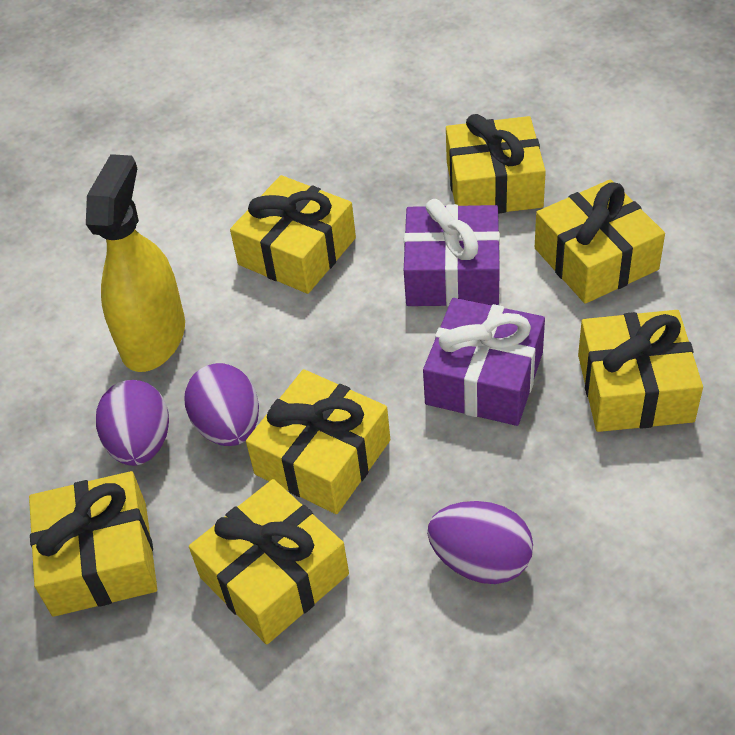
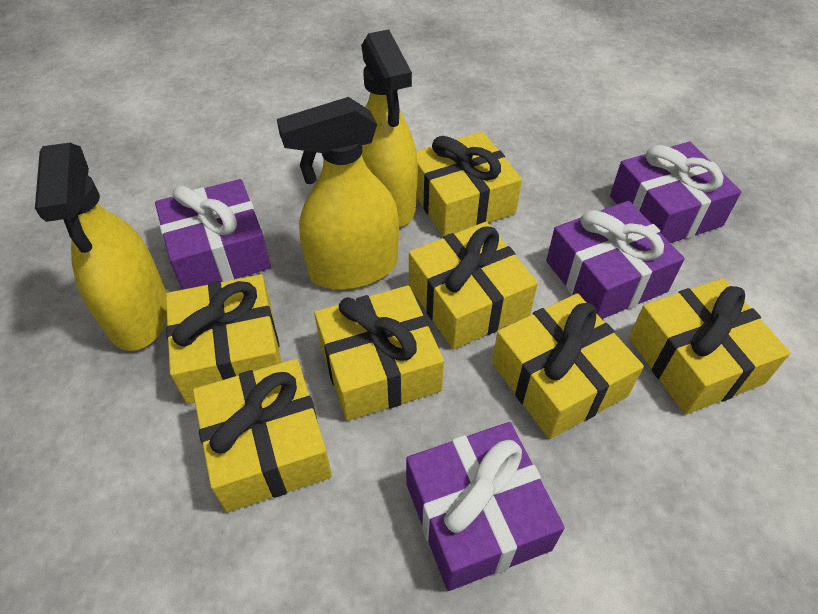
purple egg: 3 -> 0
purple gift: 2 -> 4
yellow spray bottle: 1 -> 3

